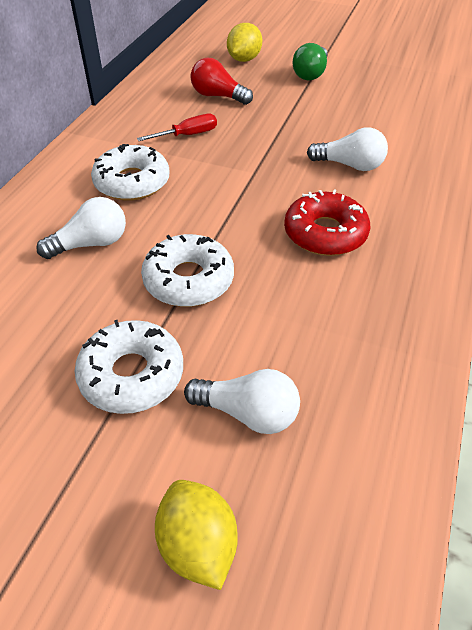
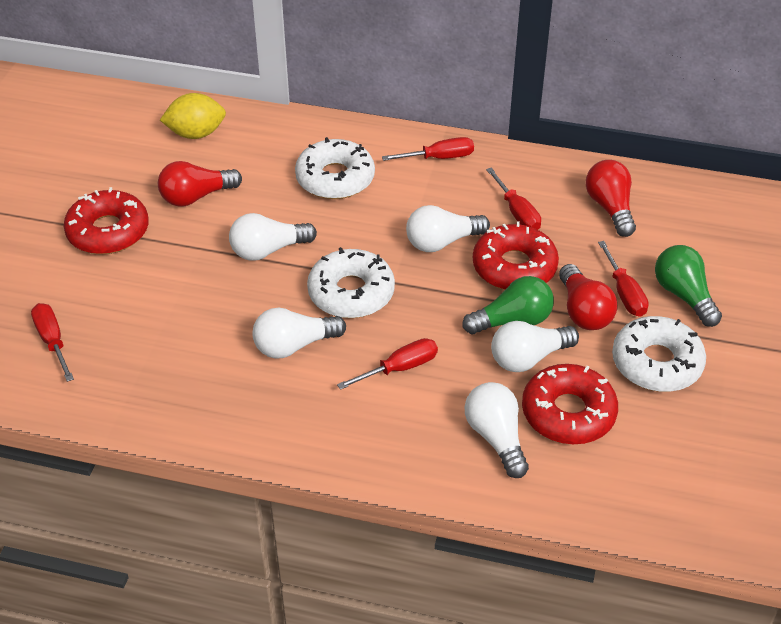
green light bulb: 1 -> 2
red donut: 1 -> 3
red light bulb: 1 -> 3
red screwdriver: 1 -> 5
white light bulb: 3 -> 5
yellow lemon: 2 -> 1

